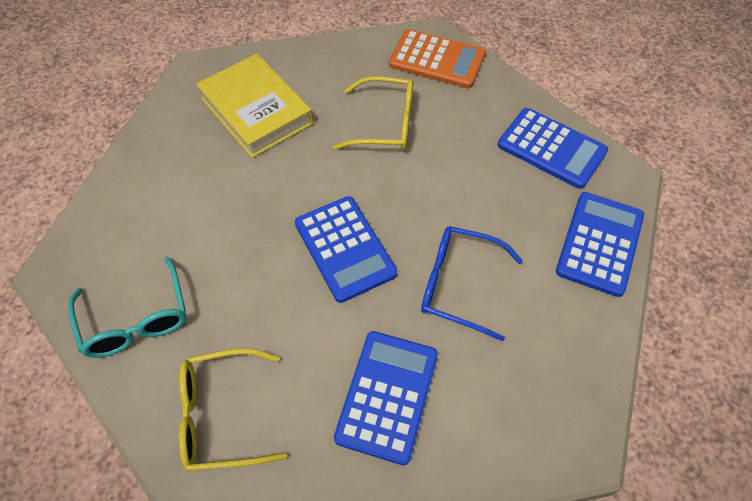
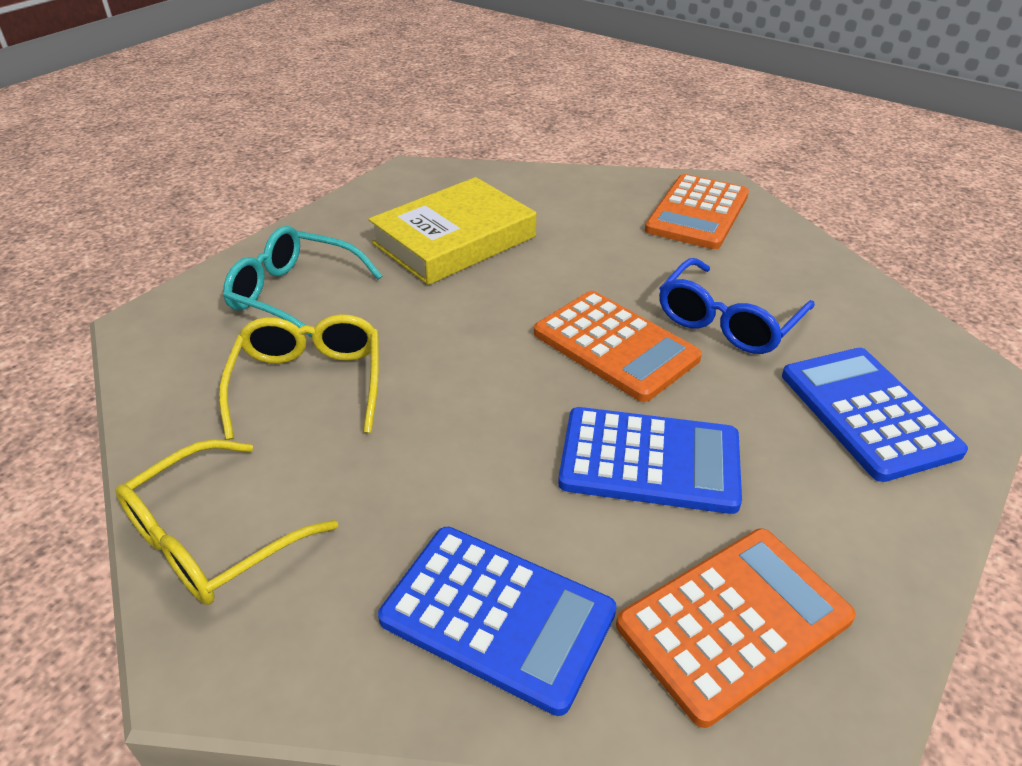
blue calculator: 4 -> 3
orange calculator: 1 -> 3

